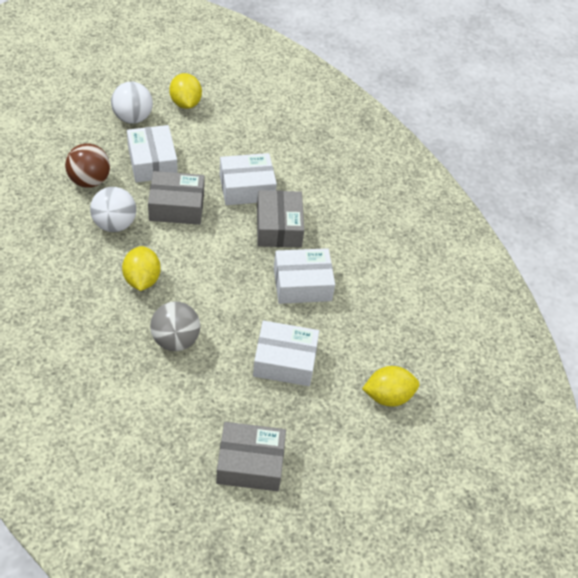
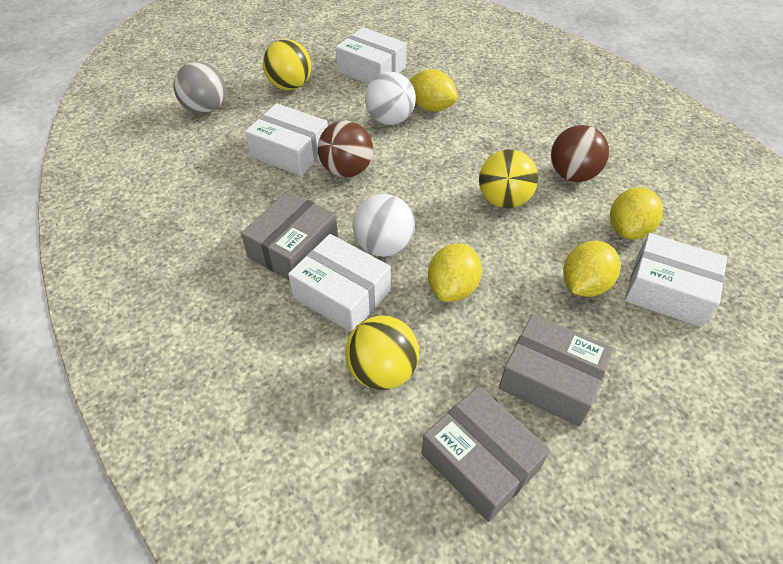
brown ball: 1 -> 2
yellow ball: 0 -> 3
yellow lemon: 3 -> 4

